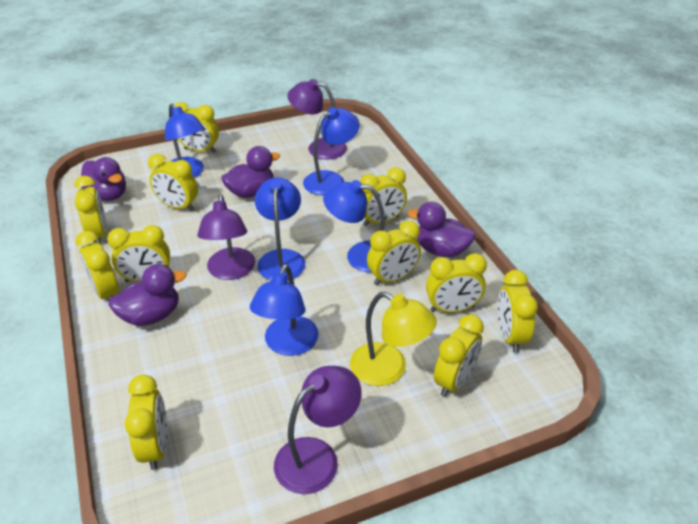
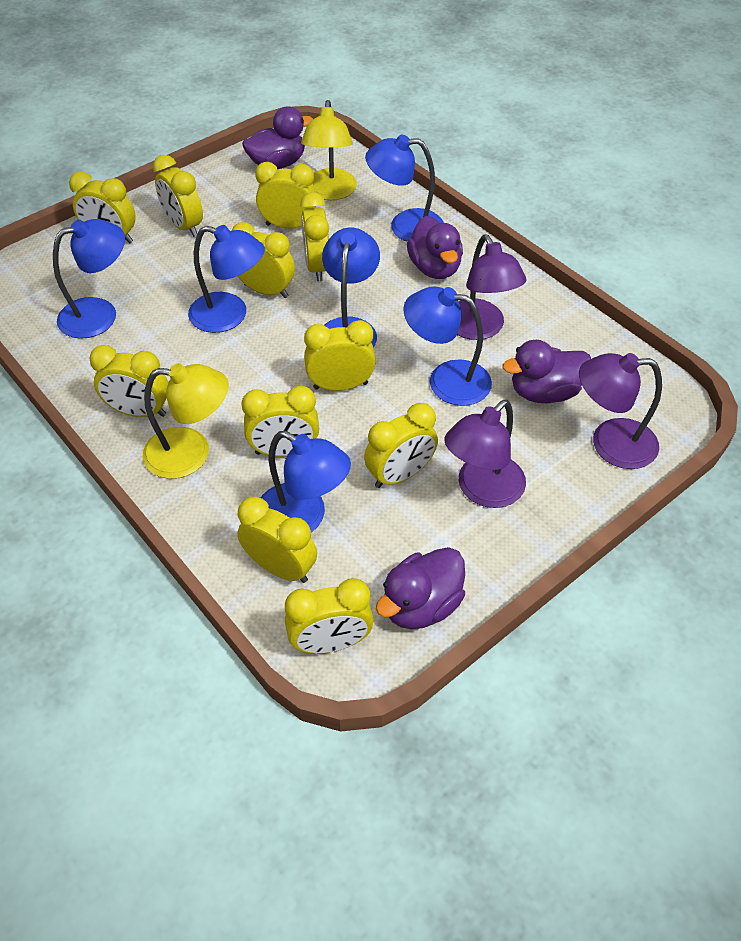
blue lamp: 5 -> 6
yellow lamp: 1 -> 2

